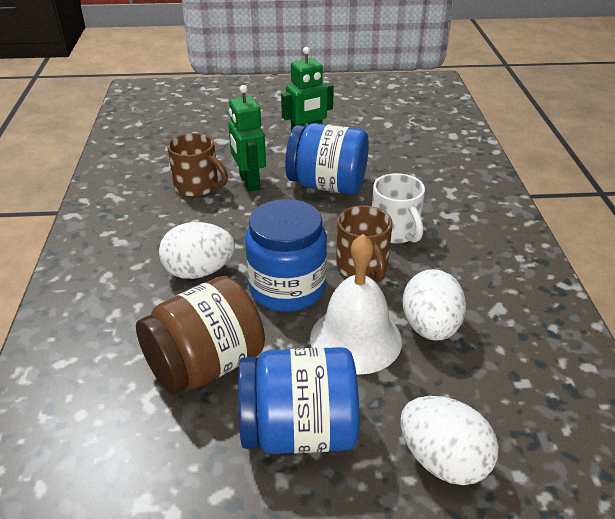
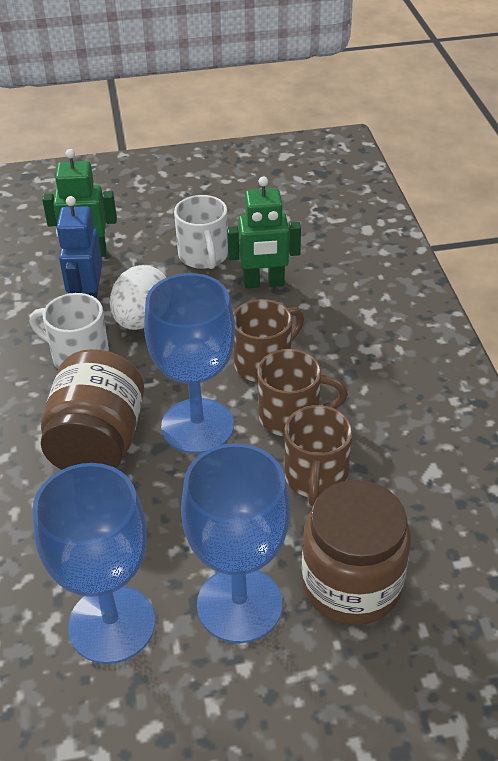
blue goblet: 0 -> 3
blue jar: 3 -> 0
blue robot: 0 -> 1
brown jar: 1 -> 2
brown mug: 2 -> 3
white bell: 1 -> 0
white egg: 3 -> 1
white mug: 1 -> 2

